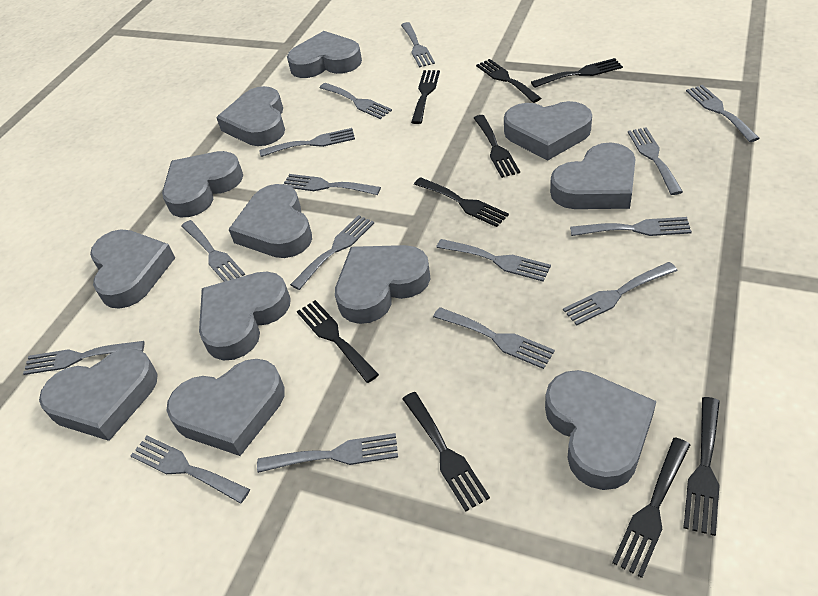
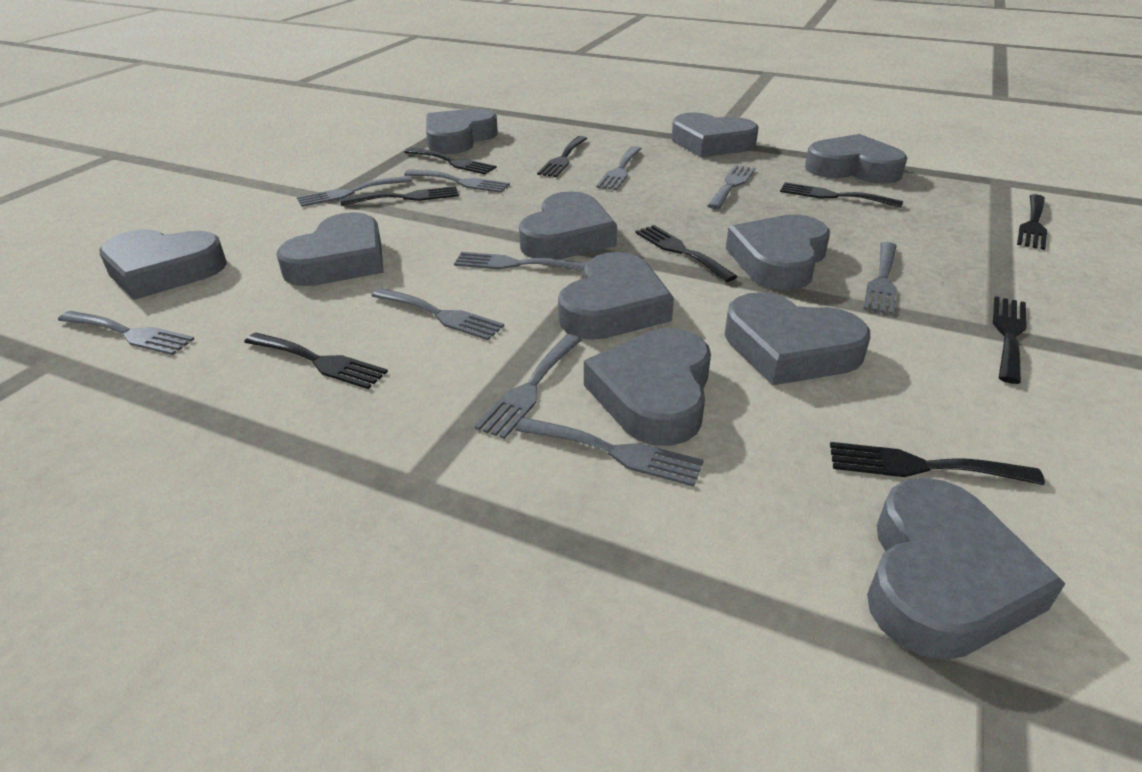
grey fork: 15 -> 10
grey heart: 12 -> 11

